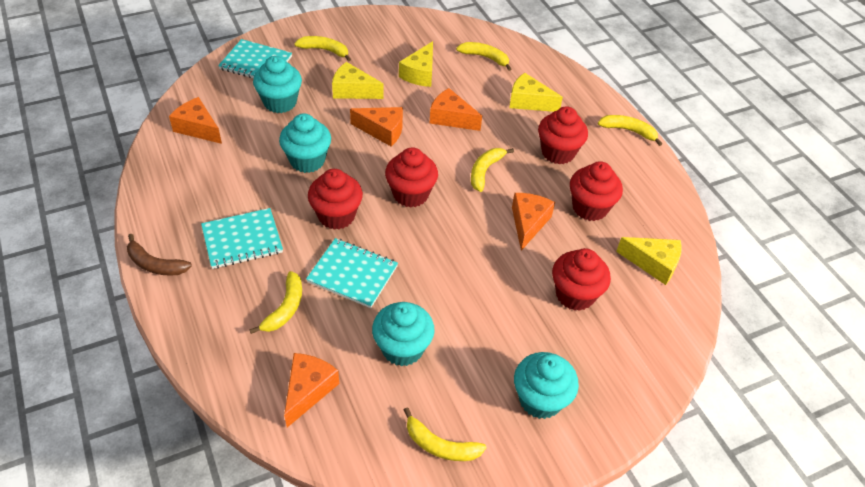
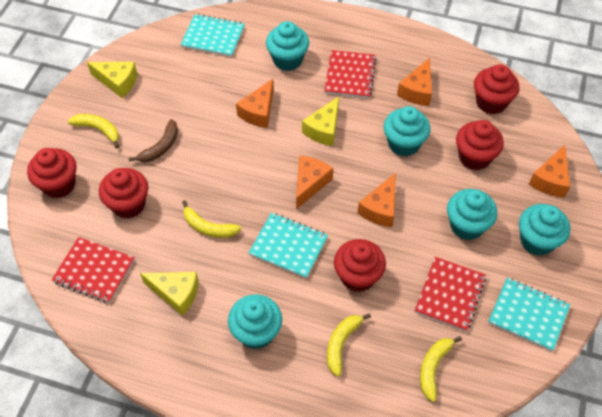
red notebook: 0 -> 3
turquoise cupcake: 4 -> 5
yellow banana: 6 -> 4
yellow cheese: 4 -> 3

